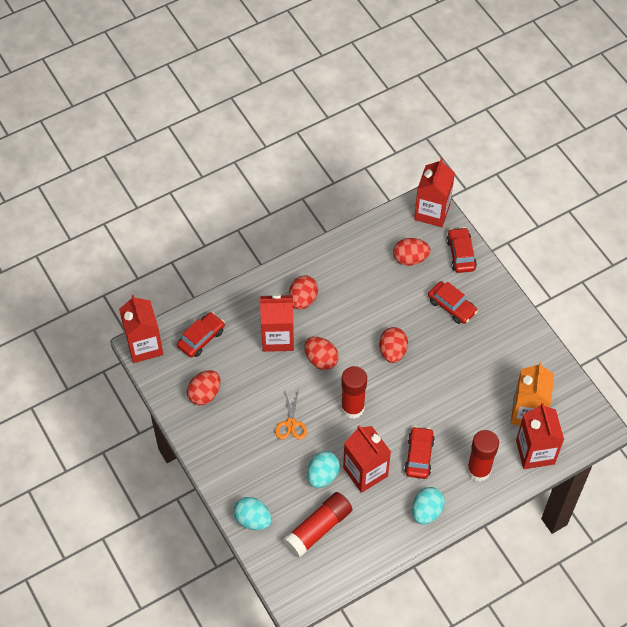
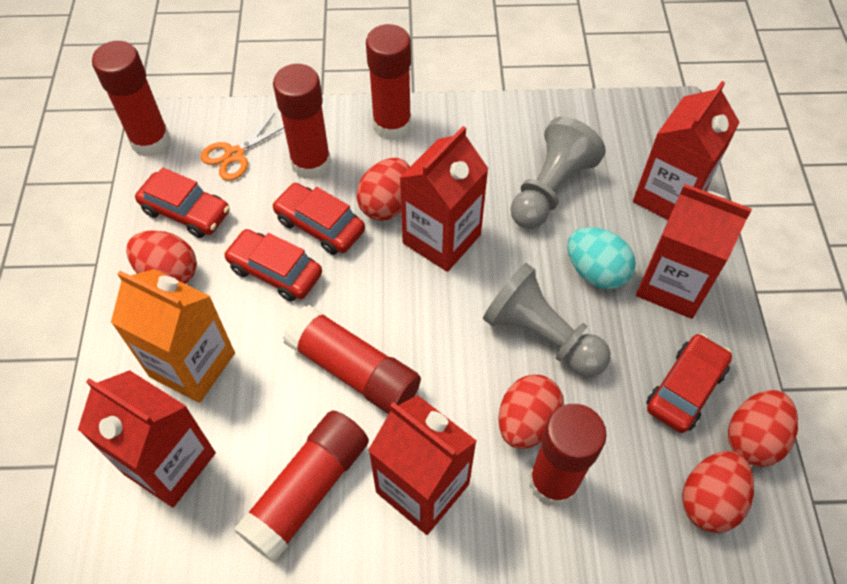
grey pawn: 0 -> 2
red glue stick: 3 -> 6
turquoise egg: 3 -> 1

